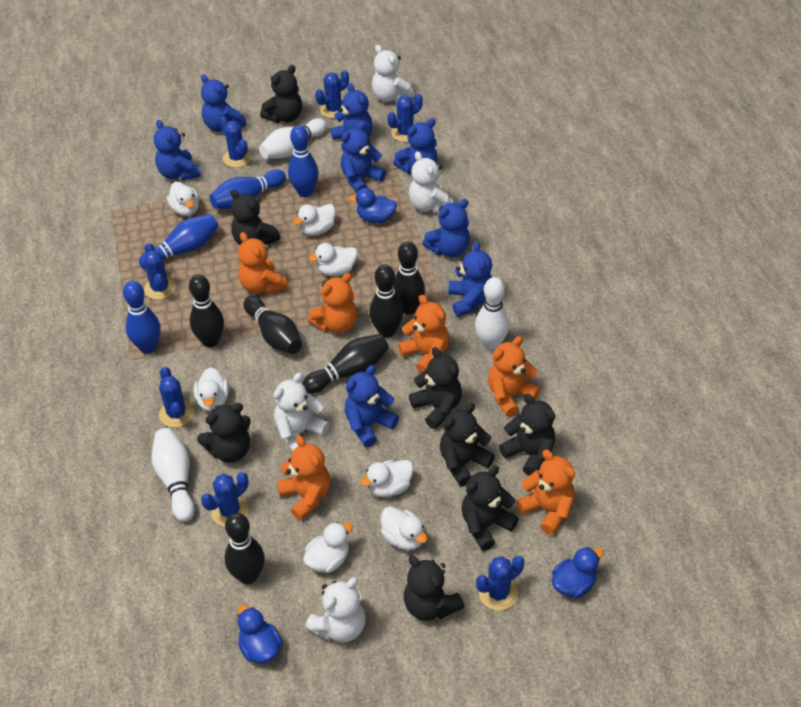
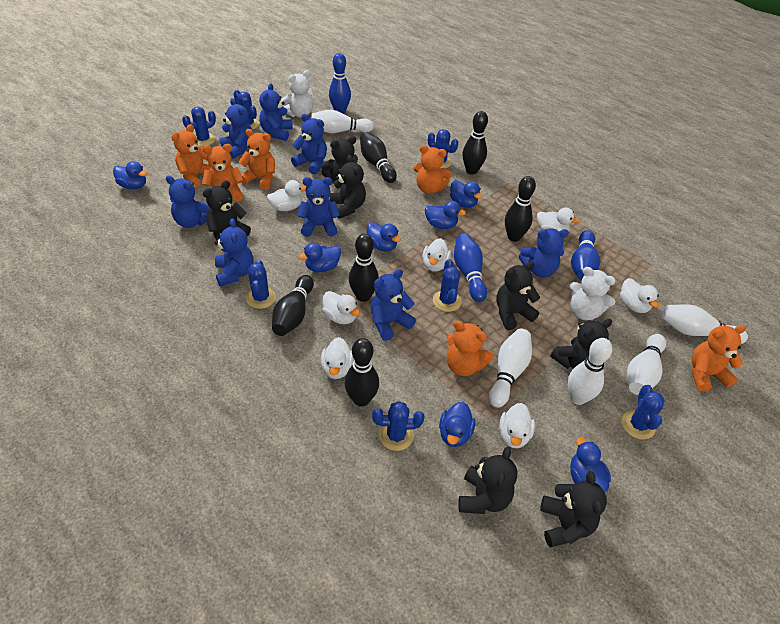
black teddy bear: 8 -> 7
blue bowling pin: 4 -> 3
blue duck: 3 -> 7
white bowling pin: 3 -> 5
white teddy bear: 4 -> 2

